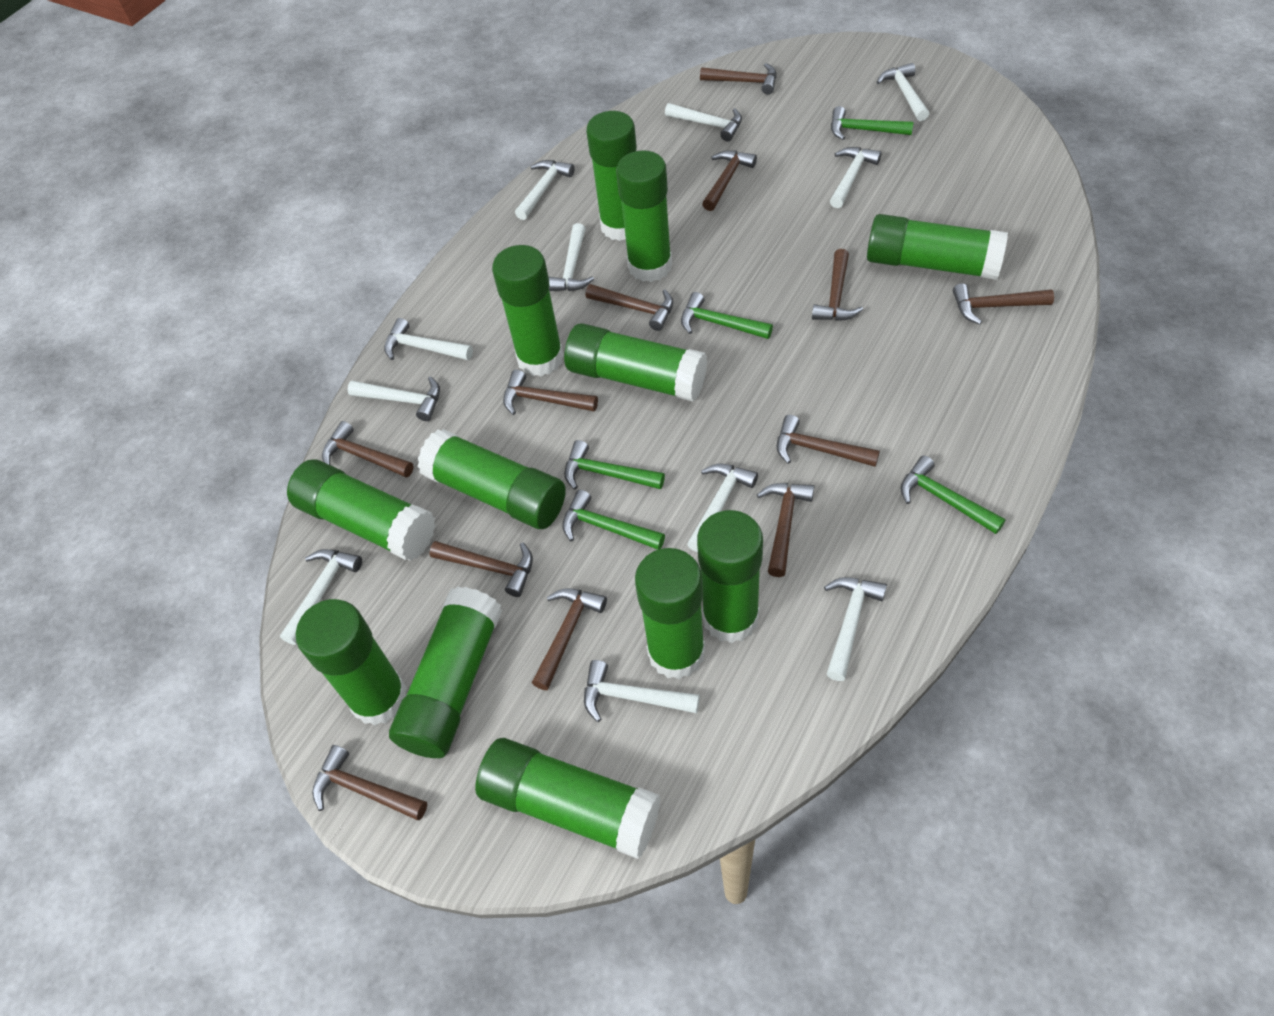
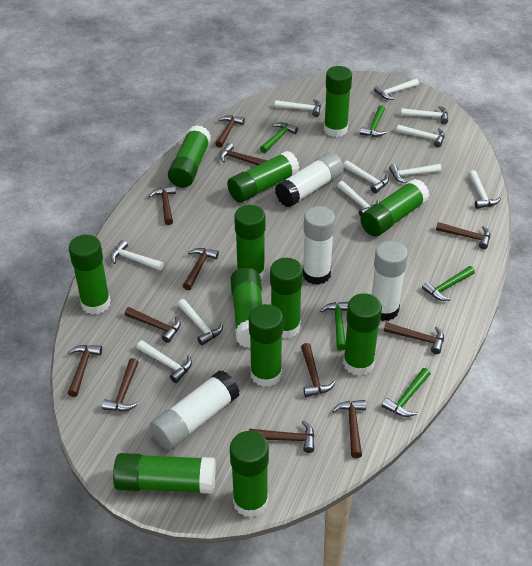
white glue stick: 0 -> 4

